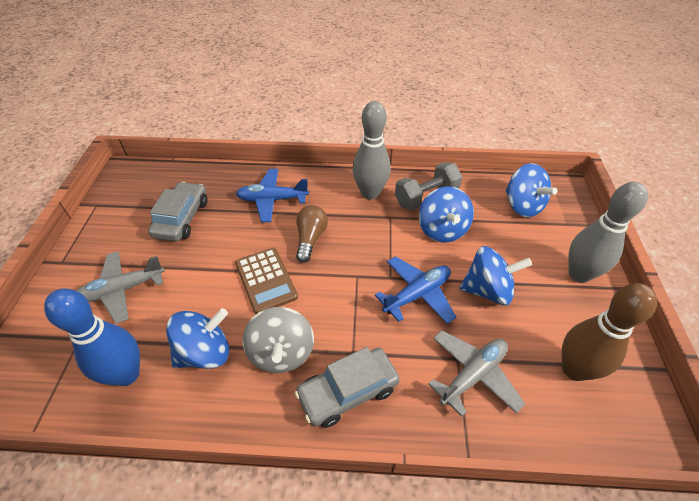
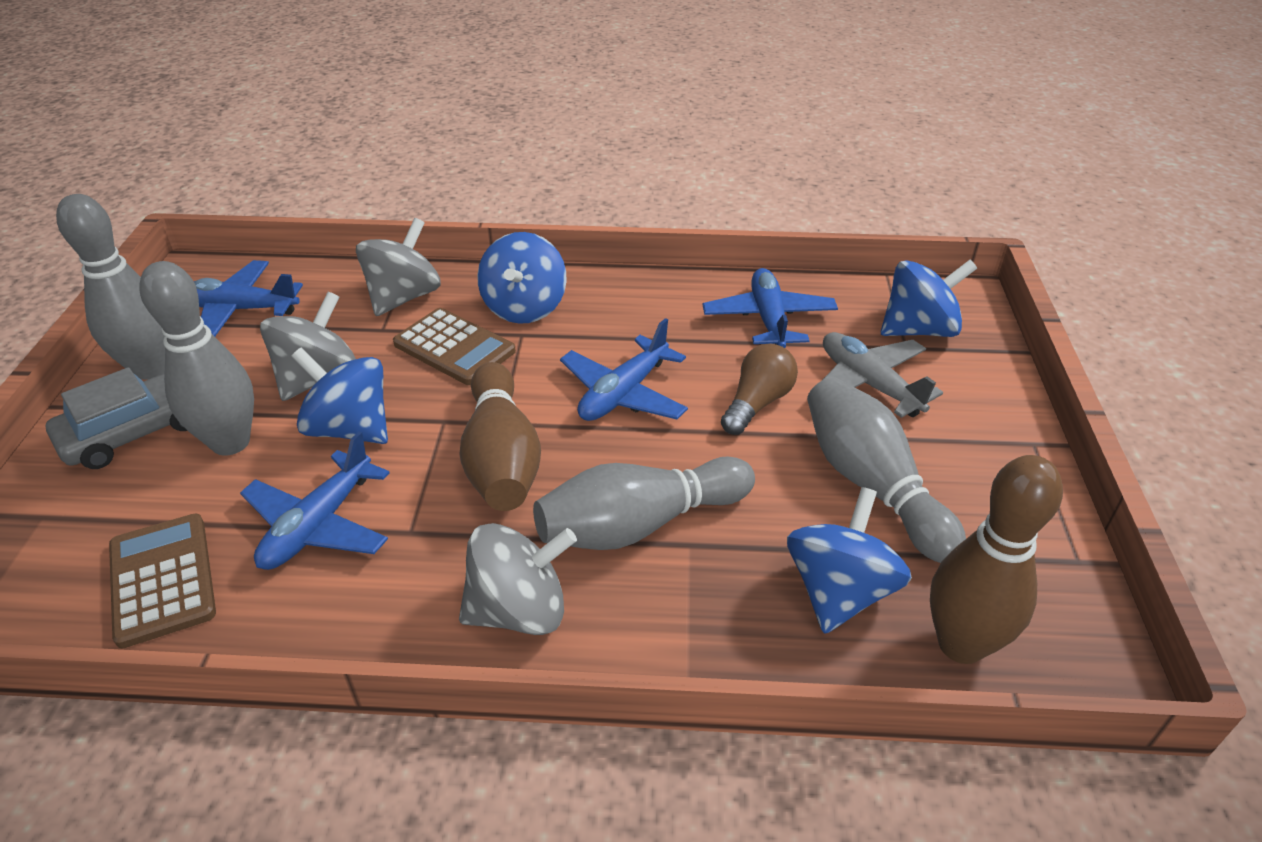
blue bowling pin: 1 -> 0
blue plane: 2 -> 4
brown bowling pin: 1 -> 2
brown calculator: 1 -> 2
grey bowling pin: 2 -> 4
grey car: 2 -> 1
grey dumbbell: 1 -> 0
grey plane: 2 -> 1
grey spinning top: 1 -> 3

